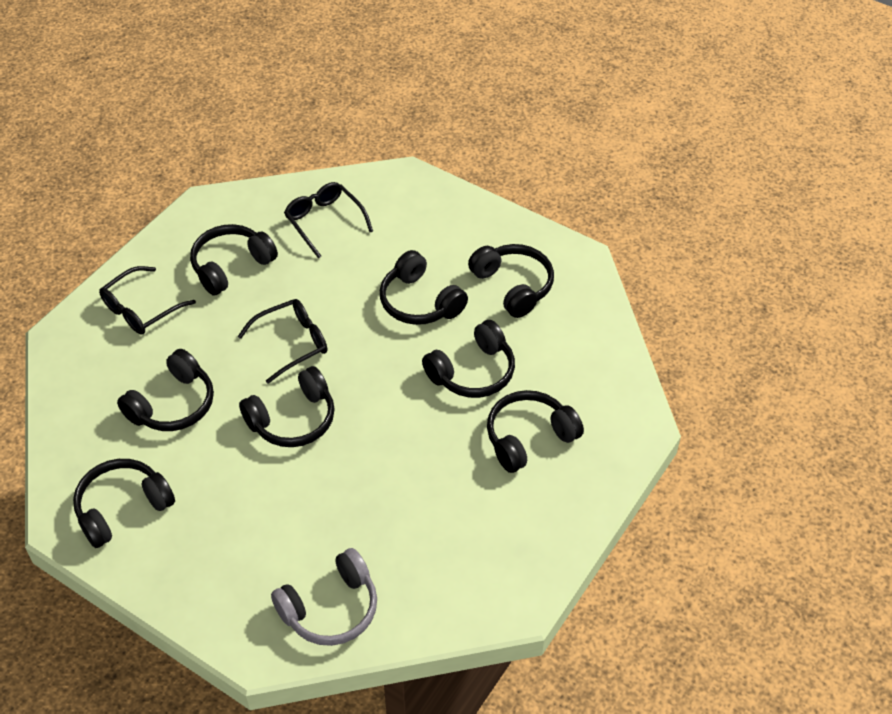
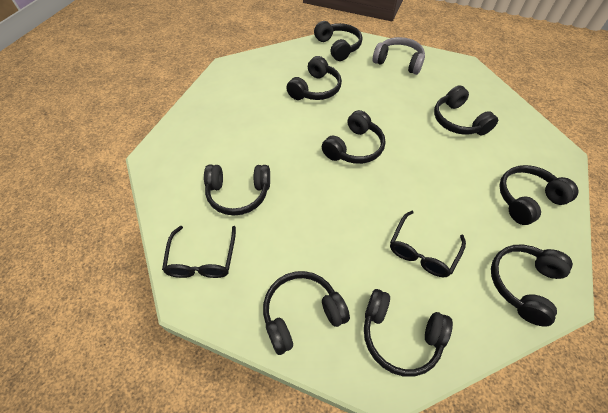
black glasses: 3 -> 2
black headphones: 8 -> 9

